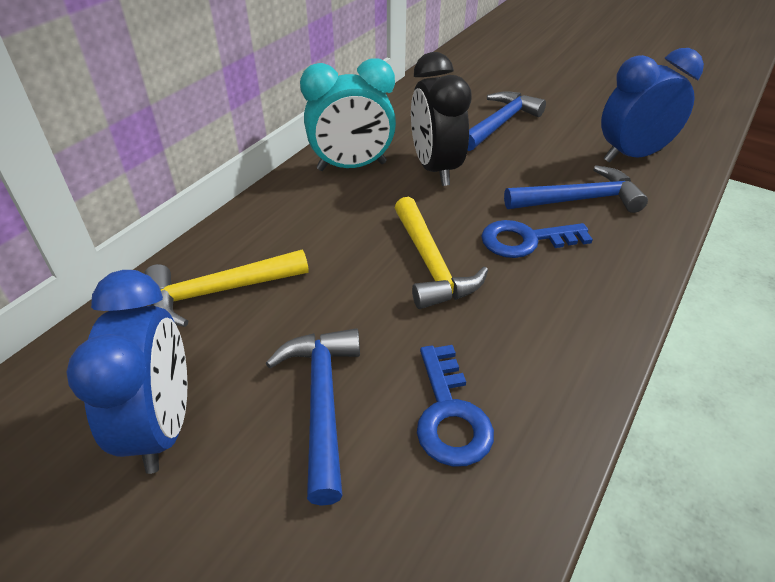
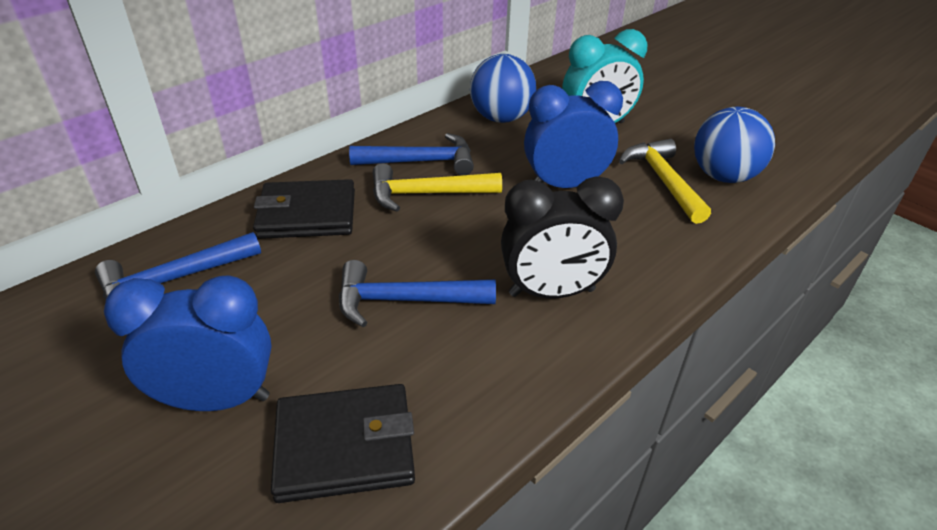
black wallet: 0 -> 2
blue ball: 0 -> 2
blue key: 2 -> 0

